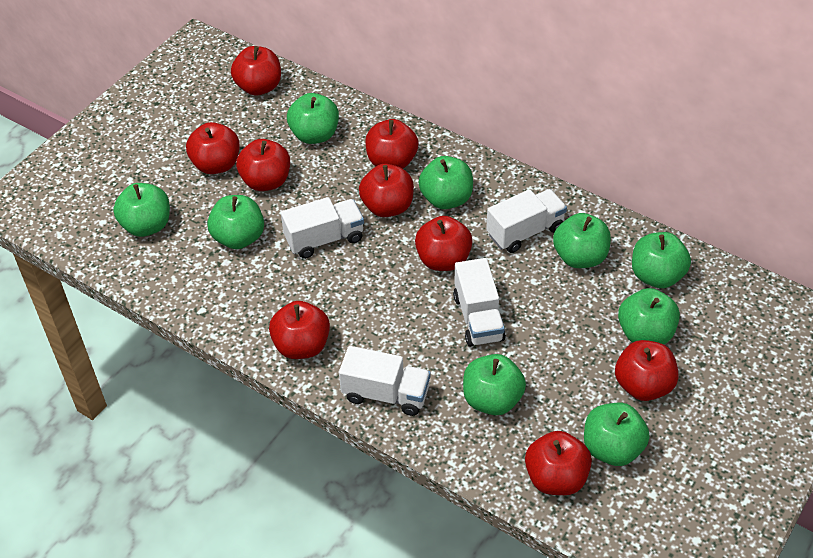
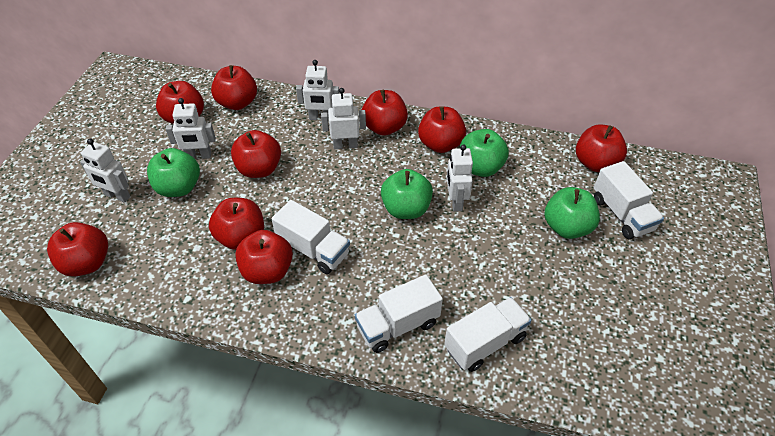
green apple: 9 -> 4
white robot: 0 -> 5

